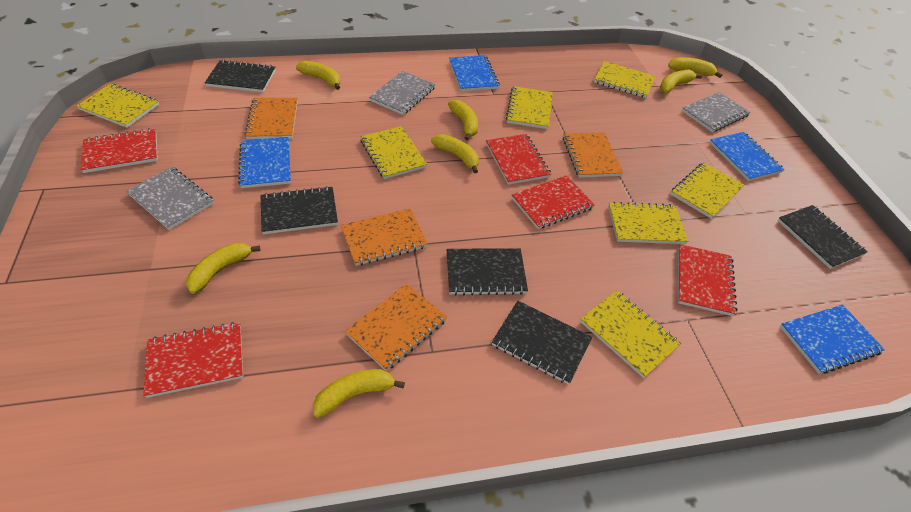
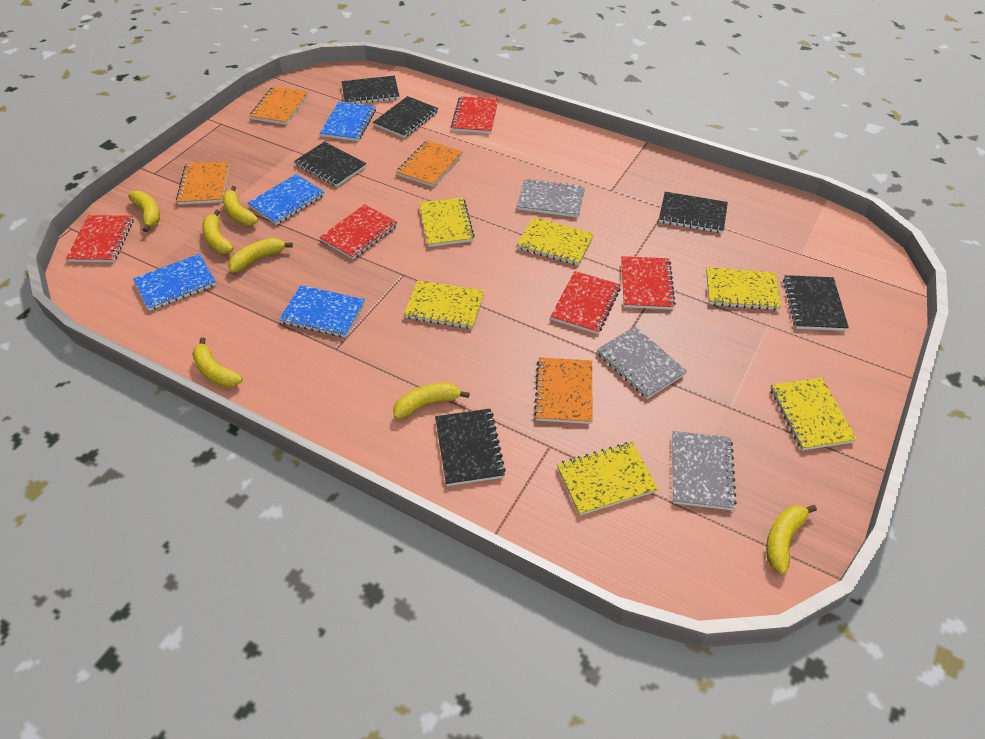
black notebook: 5 -> 6
yellow notebook: 7 -> 6

